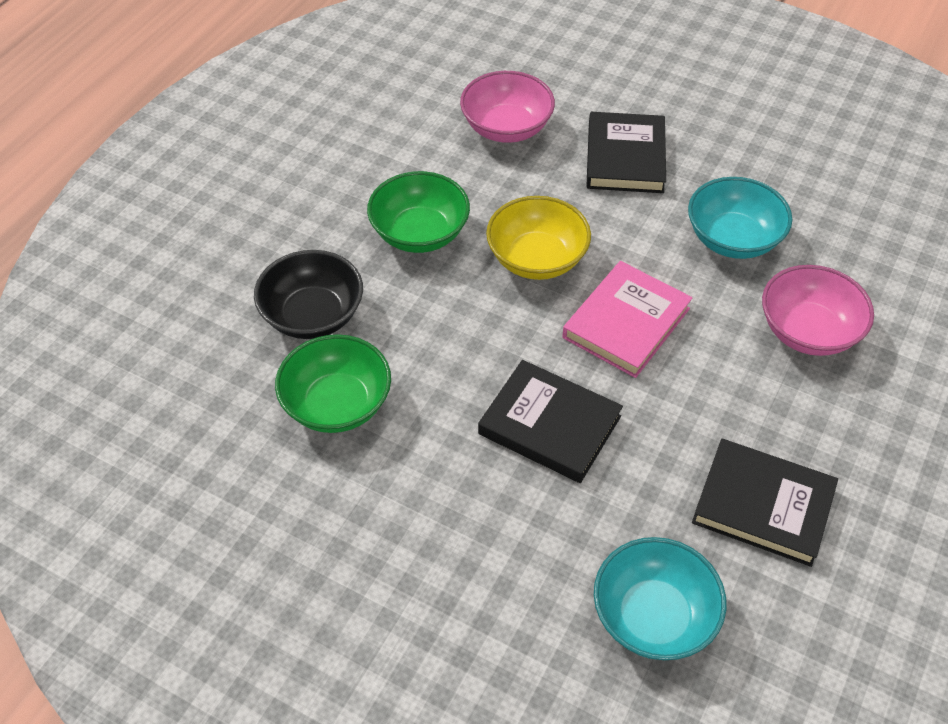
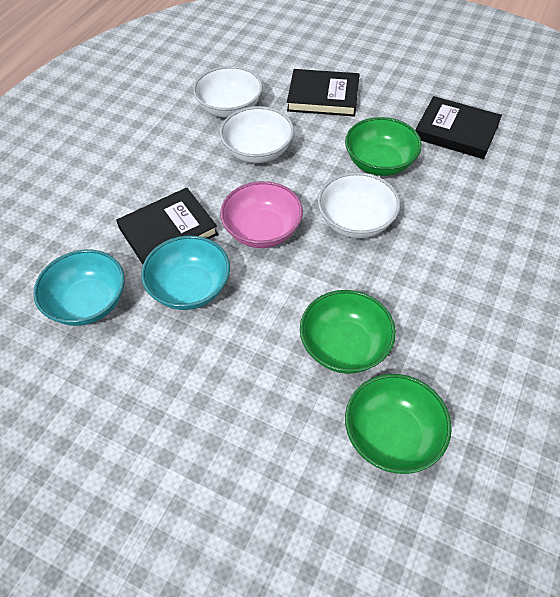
black bowl: 1 -> 0
green bowl: 2 -> 3
pink book: 1 -> 0
pink bowl: 2 -> 1
white bowl: 0 -> 3
yellow bowl: 1 -> 0

